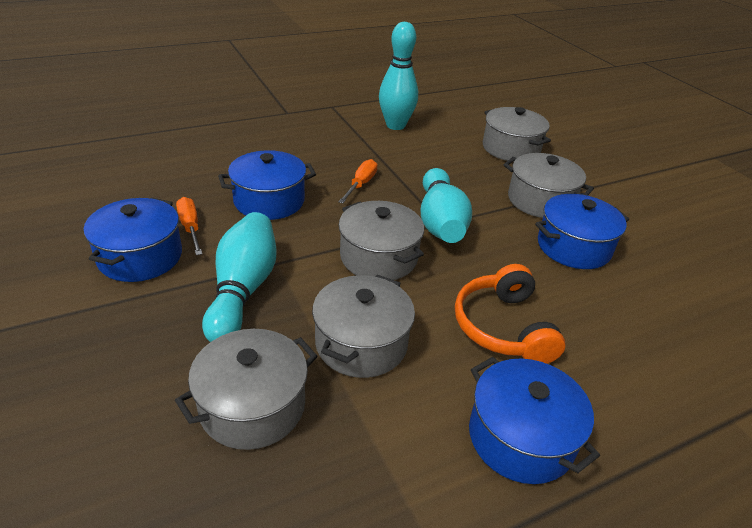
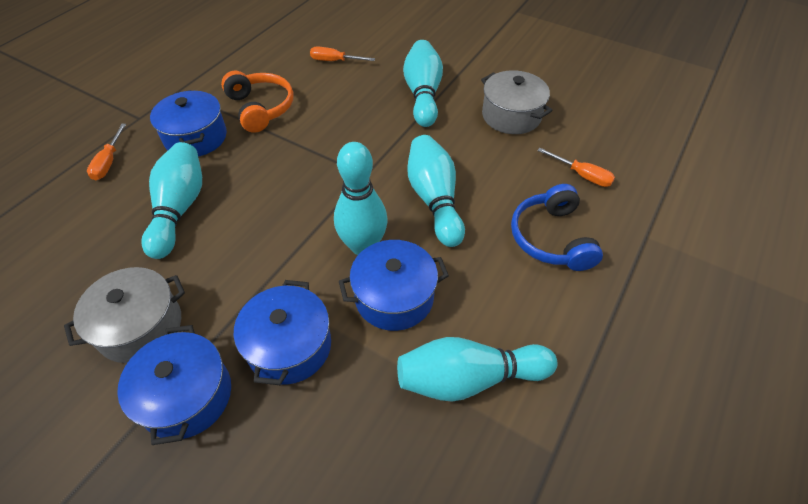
blue headphones: 0 -> 1
grey pot: 5 -> 2
orange screwdriver: 2 -> 3
turquoise bowling pin: 3 -> 5

